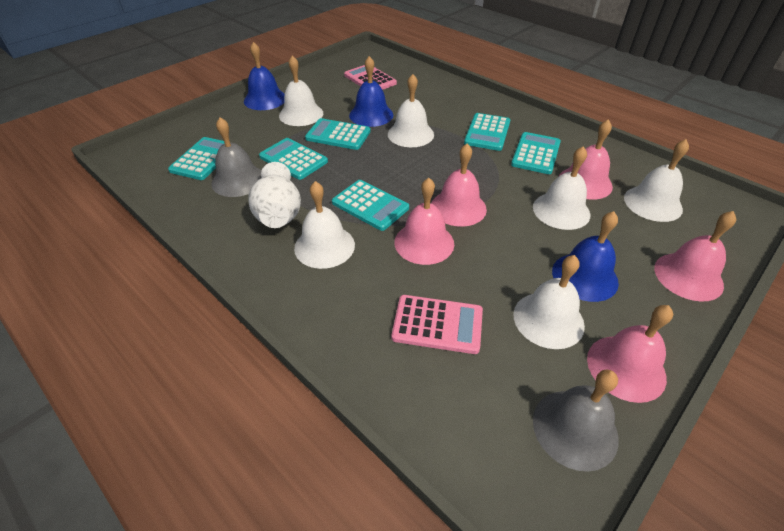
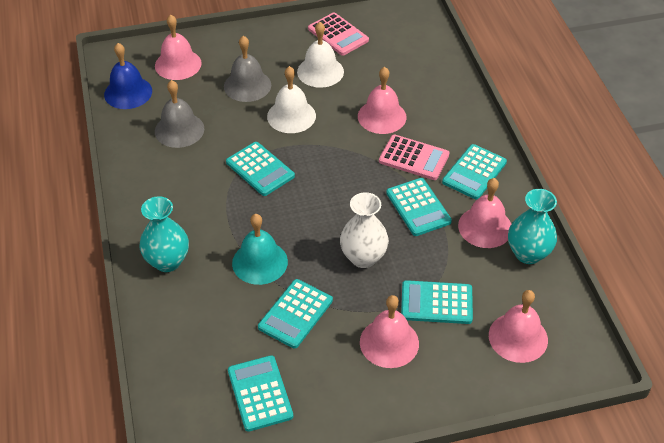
blue bell: 3 -> 1
turquoise bell: 0 -> 1
turquoise vase: 0 -> 2
white bell: 6 -> 2

